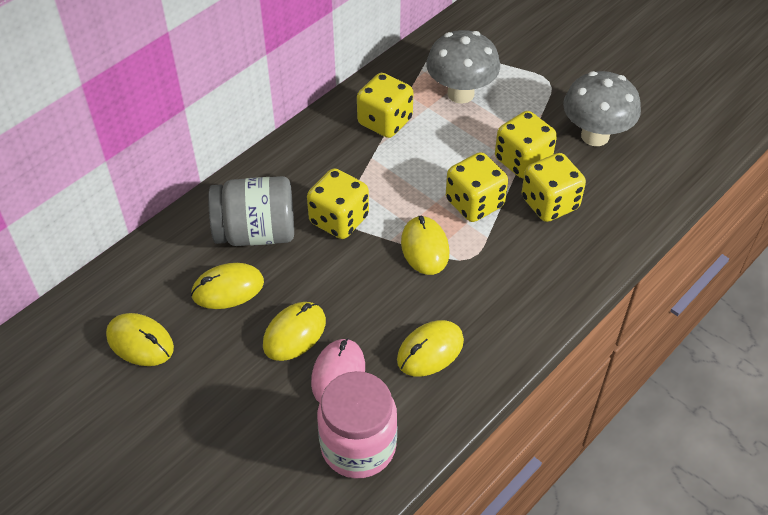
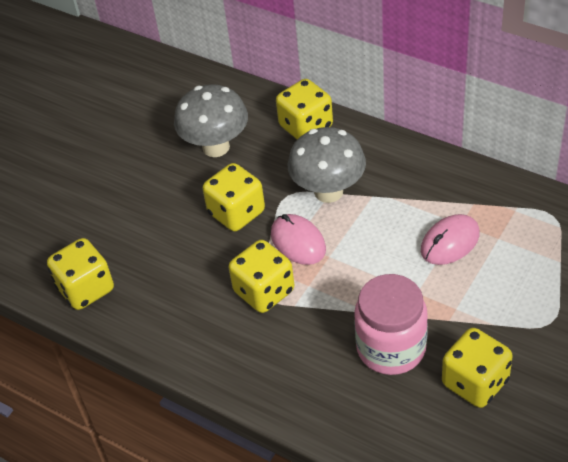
grey jar: 1 -> 0
pink mouse: 1 -> 2
yellow mouse: 5 -> 0

